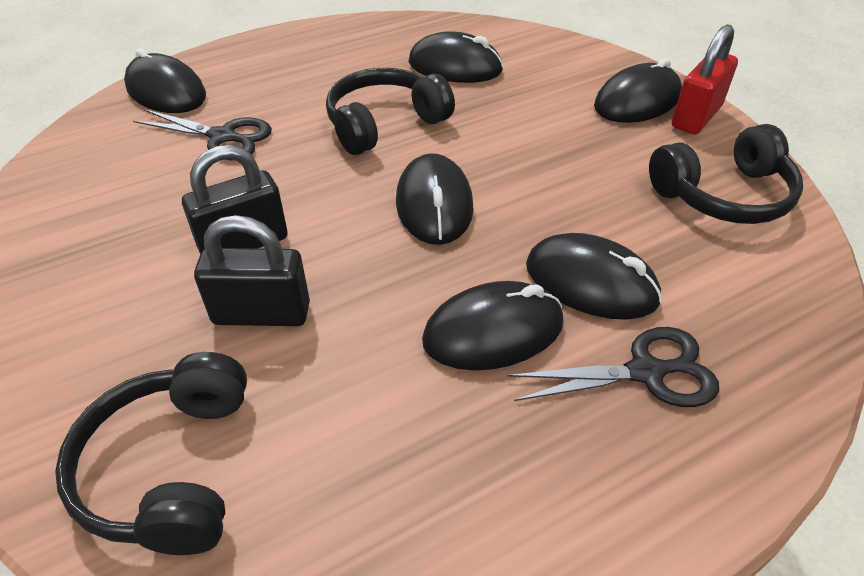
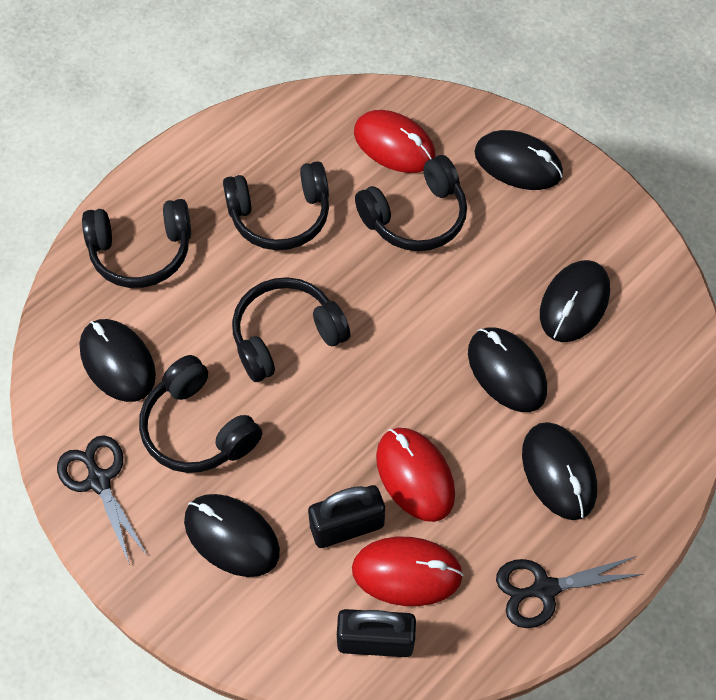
black headphones: 3 -> 5
red mouse: 0 -> 3
red padlock: 1 -> 0

